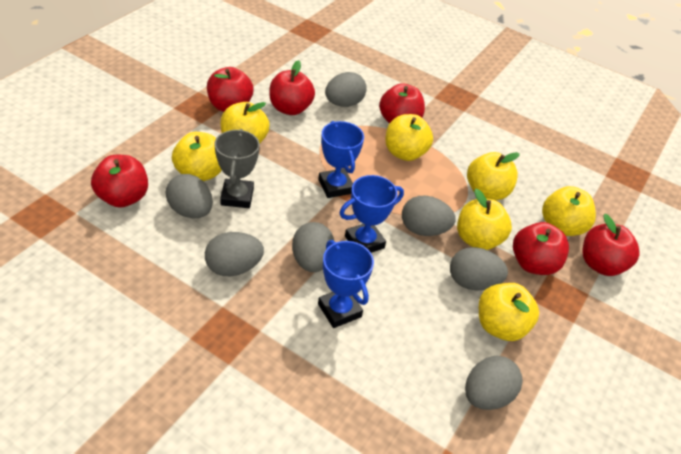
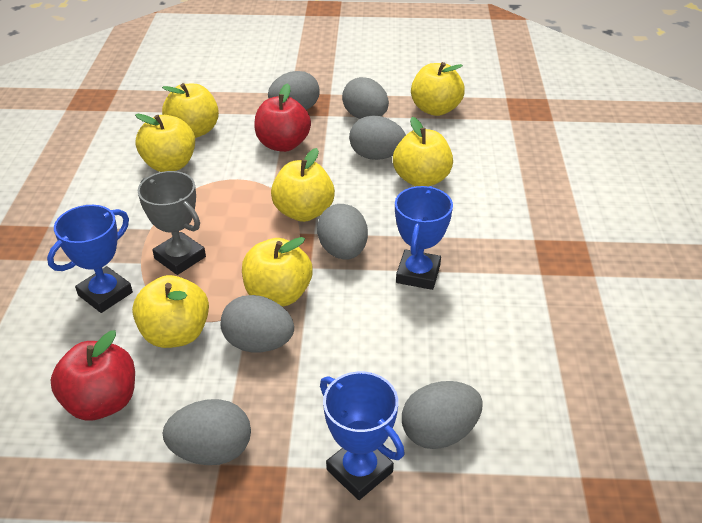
red apple: 6 -> 2

